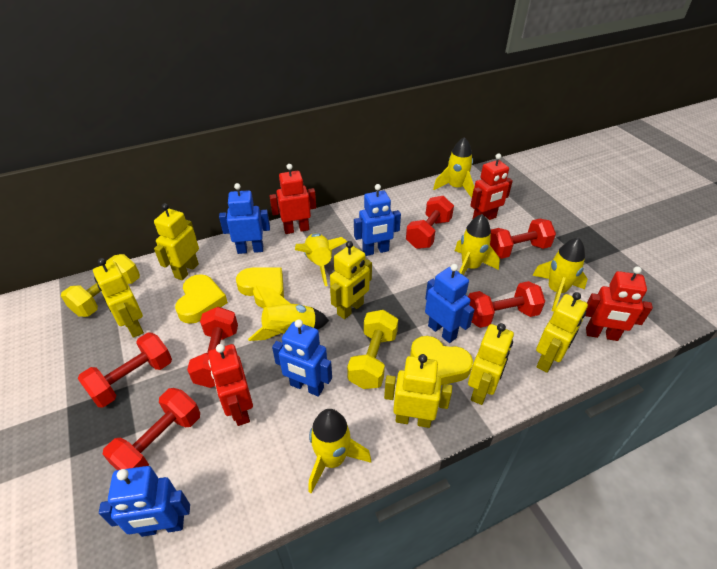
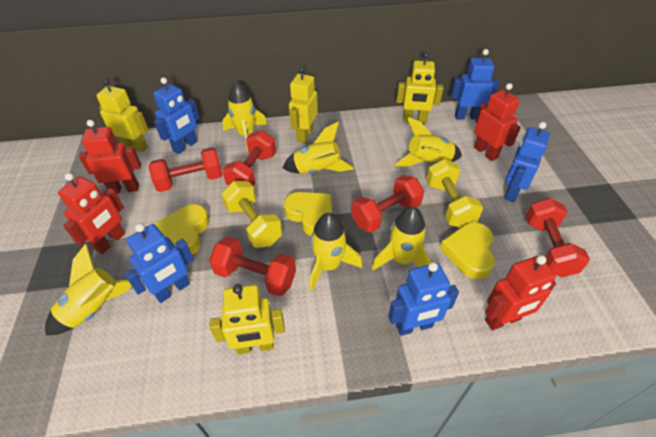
red dumbbell: 6 -> 5
yellow robot: 6 -> 4

